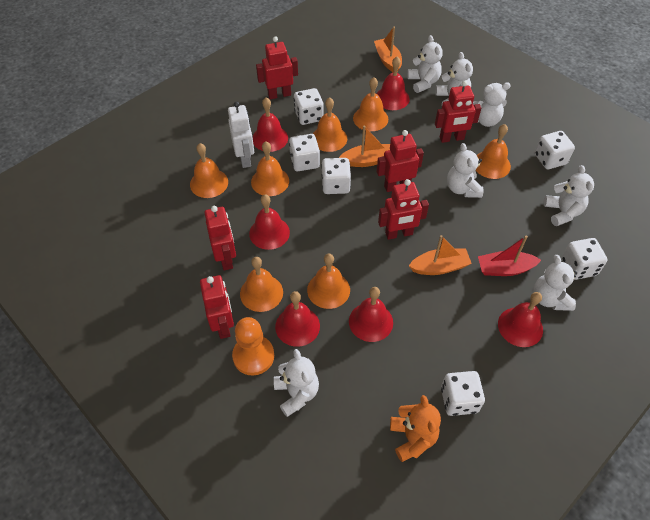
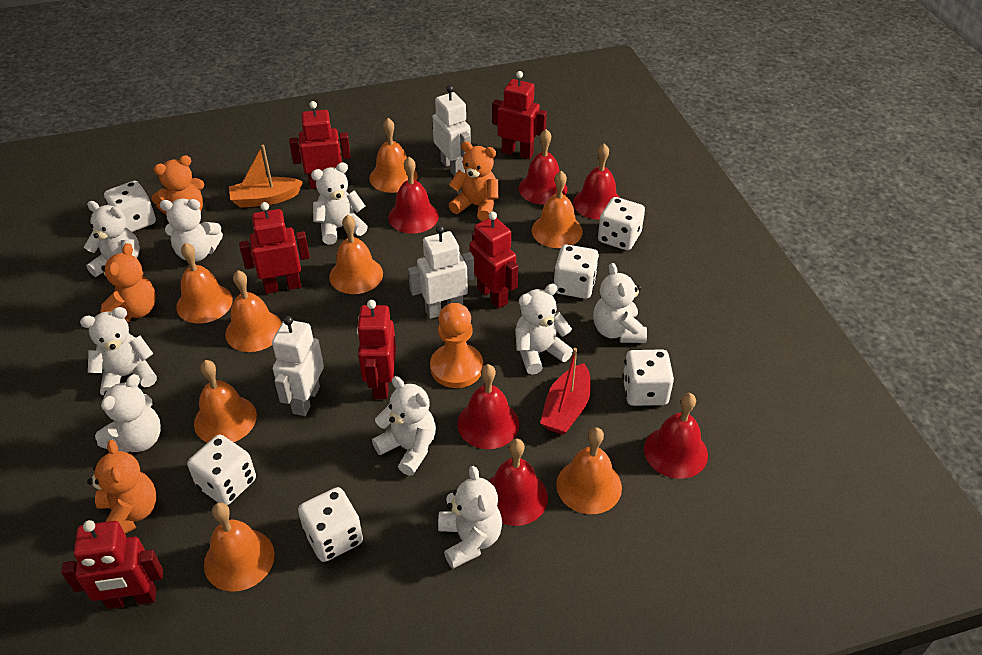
orange bell: 7 -> 8
orange boat: 3 -> 1
orange teddy bear: 1 -> 4
white robot: 1 -> 3
white teddy bear: 7 -> 9

